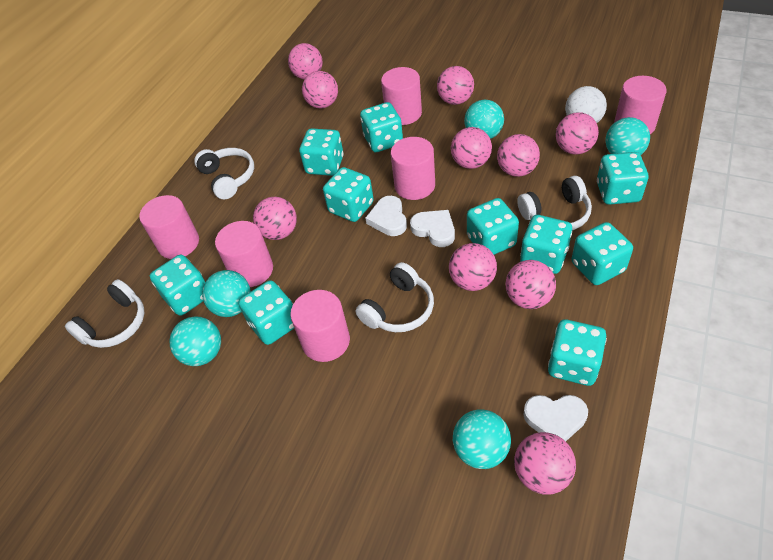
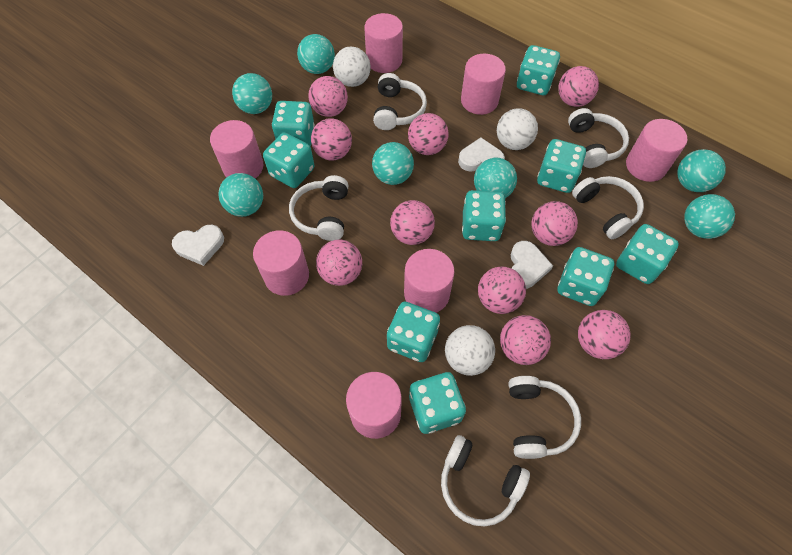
pink cylinder: 6 -> 7
turquoise ball: 5 -> 7
turquoise dice: 10 -> 9
white ball: 1 -> 3
white headphones: 4 -> 6

